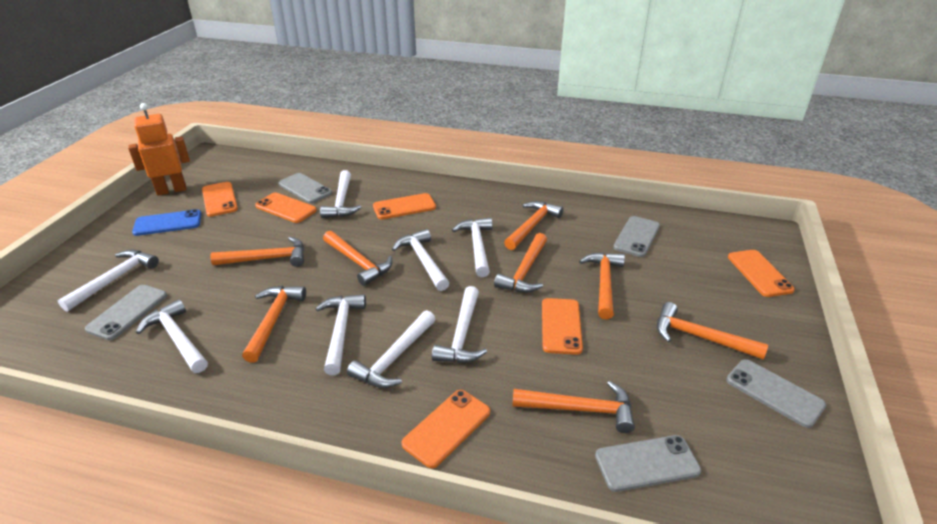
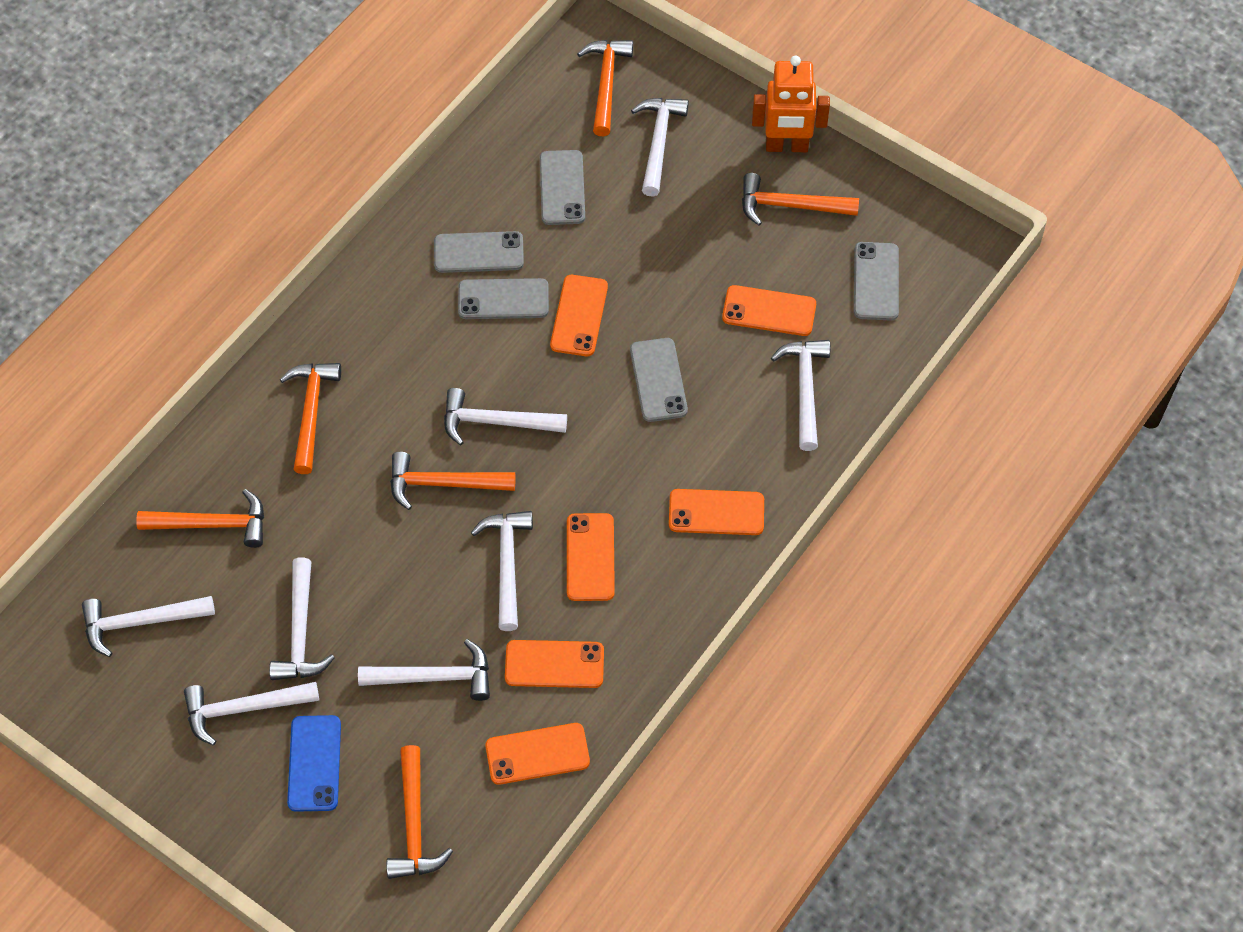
orange hammer: 8 -> 6

